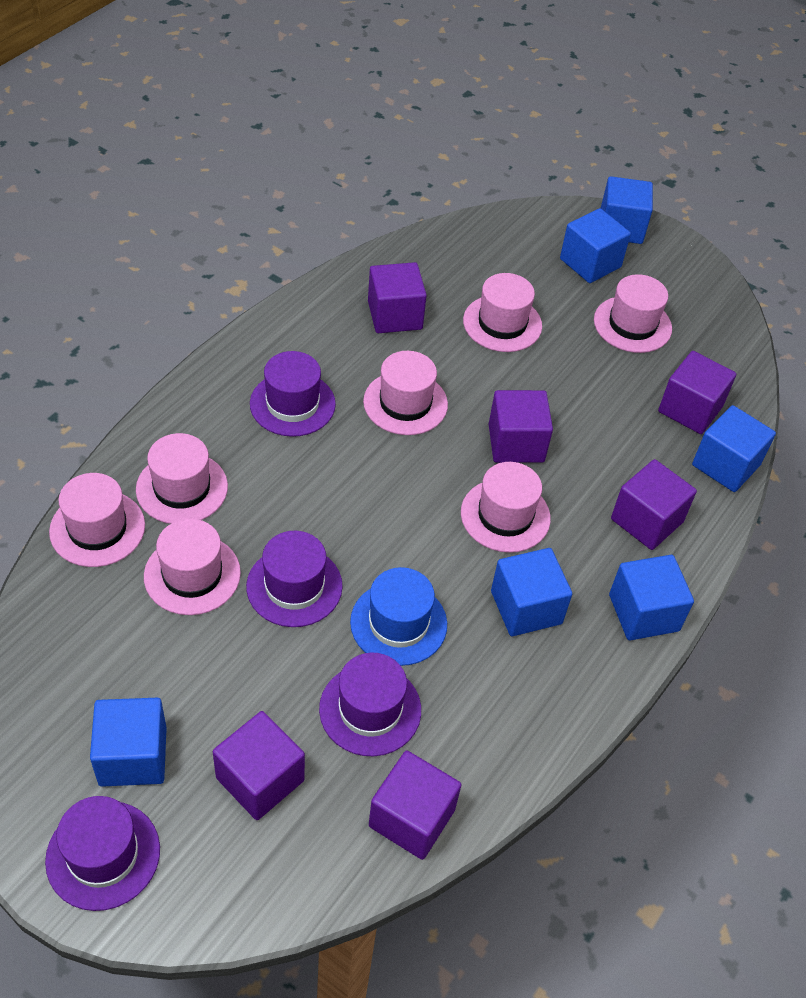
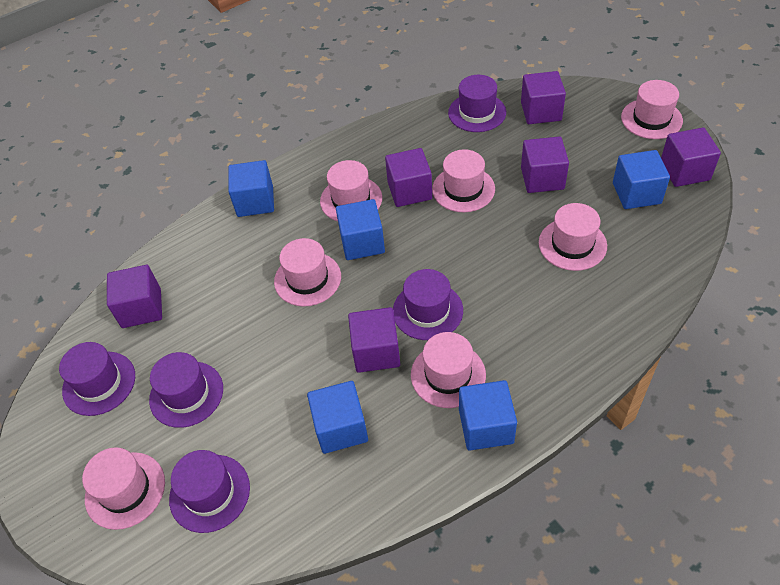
blue cube: 6 -> 5
blue hat: 1 -> 0
purple hat: 4 -> 5

